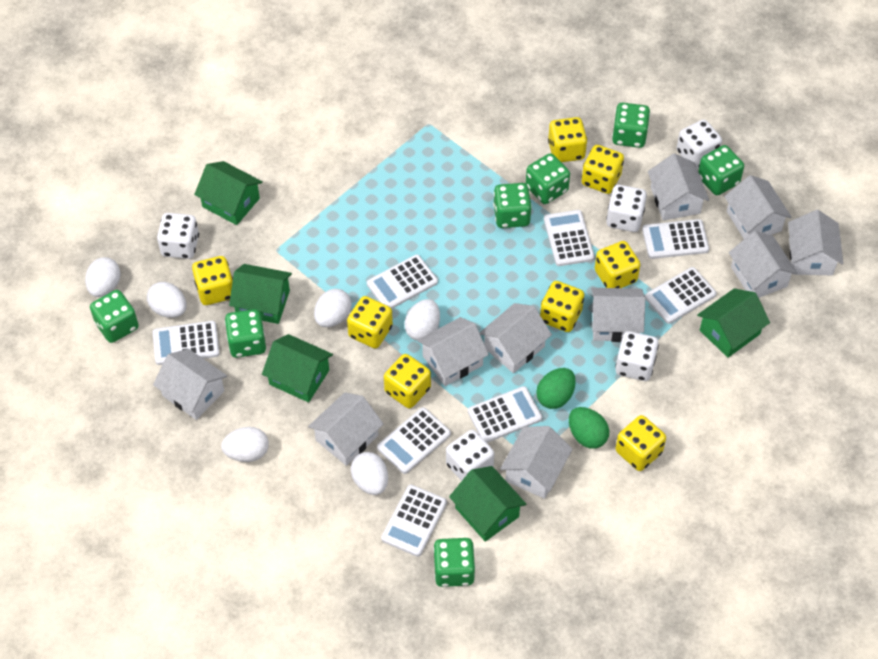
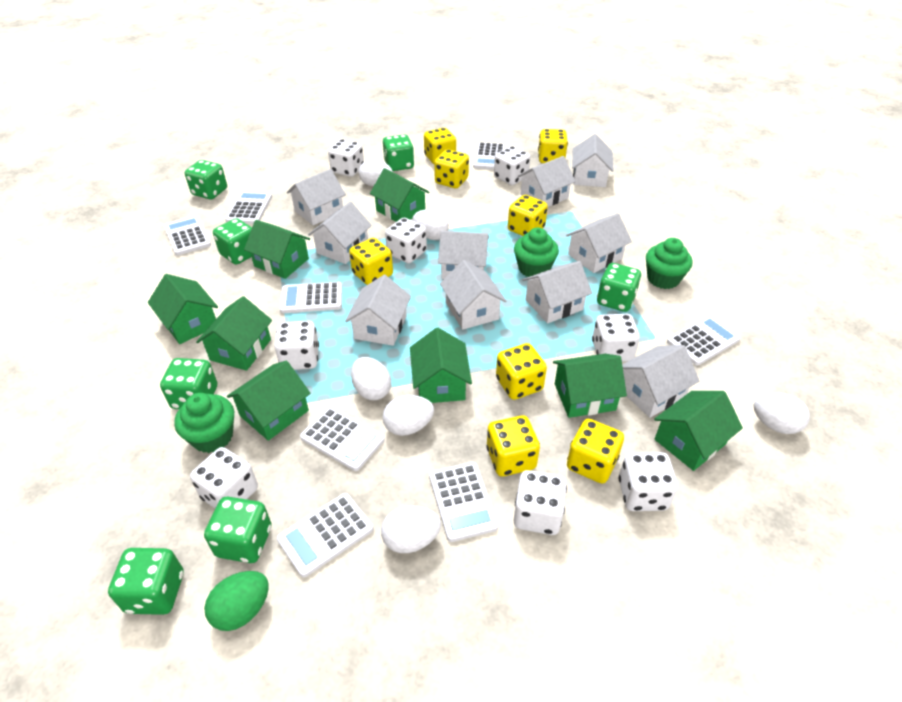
green cupcake: 0 -> 3
green egg: 2 -> 1
green house: 5 -> 8
white dice: 5 -> 8

